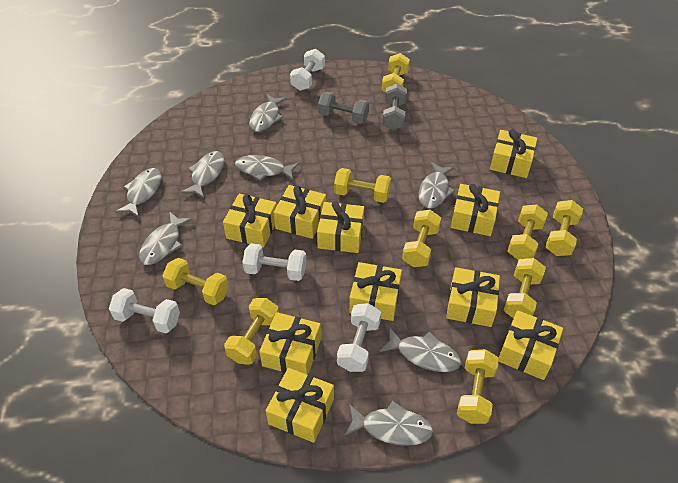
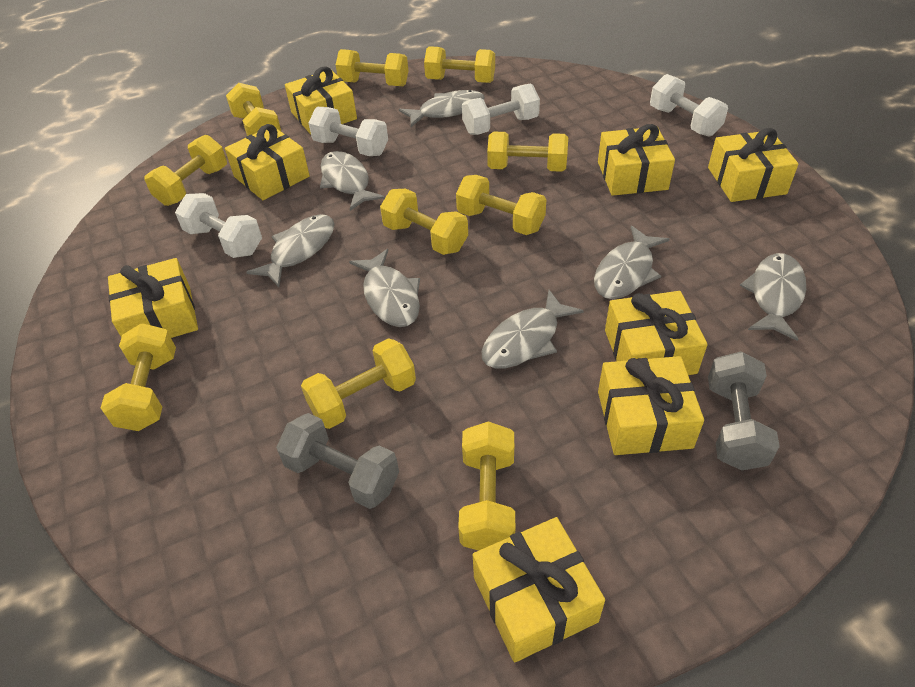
grey fish: 8 -> 7
yellow dumbbell: 9 -> 10
yellow gift: 10 -> 8

